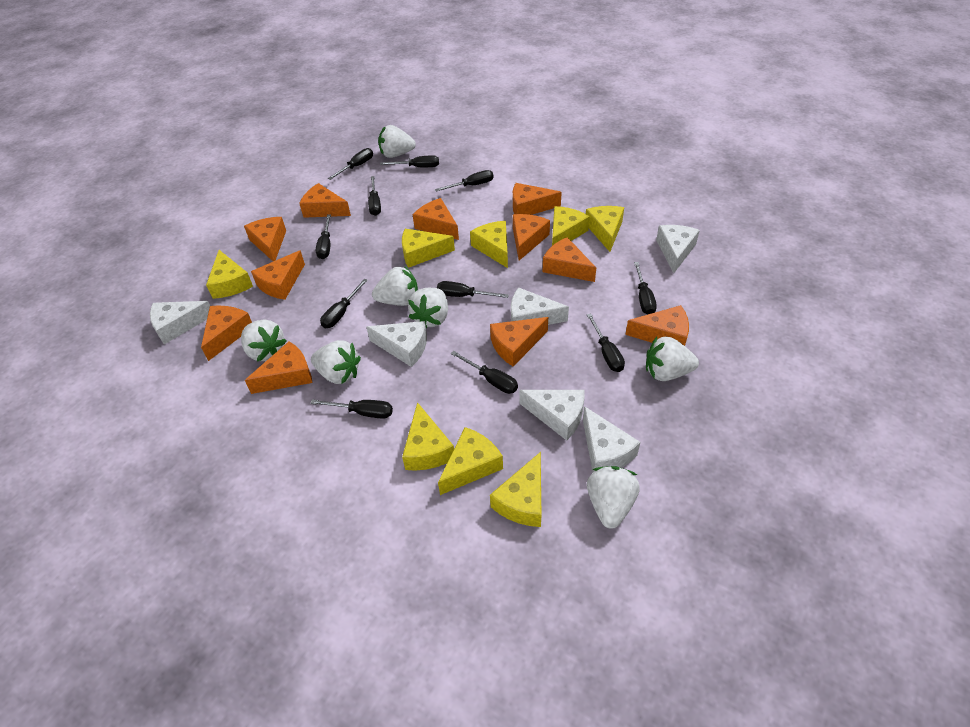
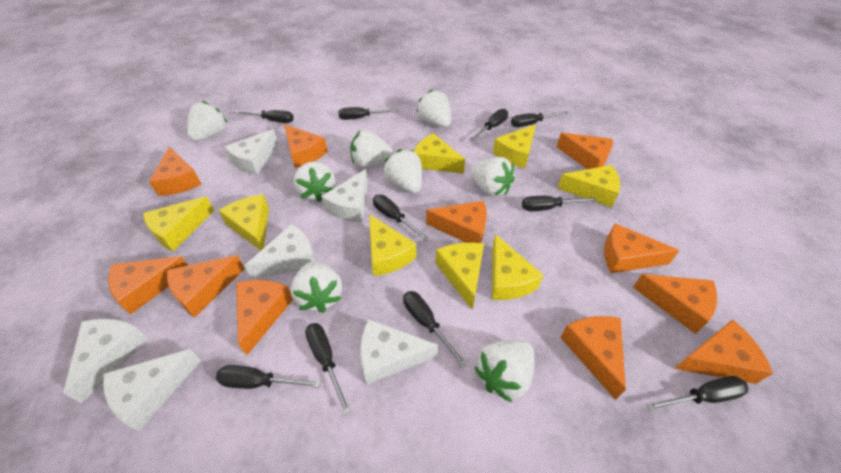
black screwdriver: 11 -> 10
white strawberry: 7 -> 8

